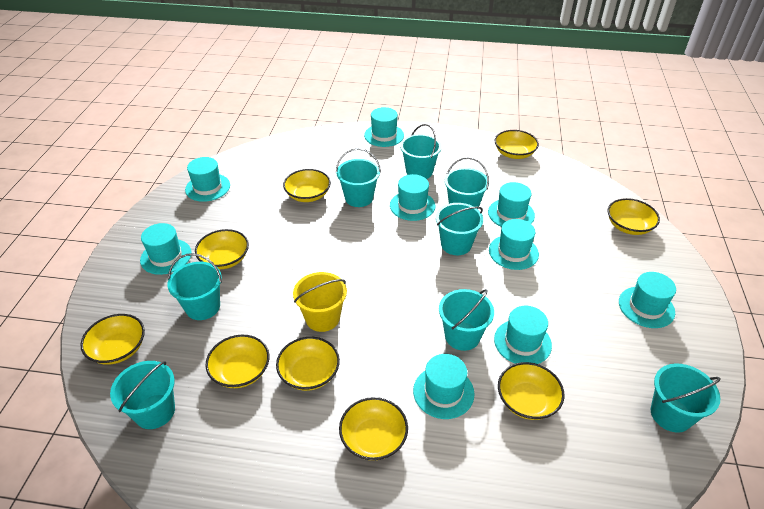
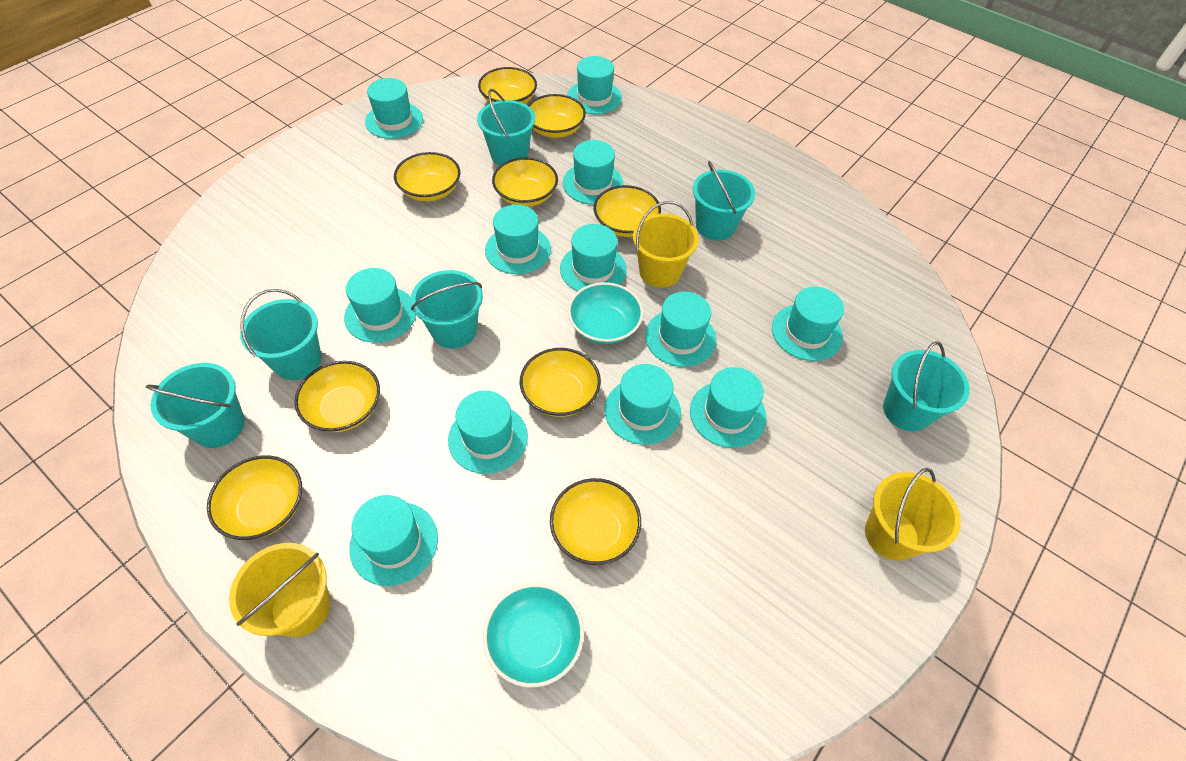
turquoise bowl: 0 -> 2
turquoise bucket: 8 -> 6
turquoise hat: 9 -> 12
yellow bucket: 1 -> 3

